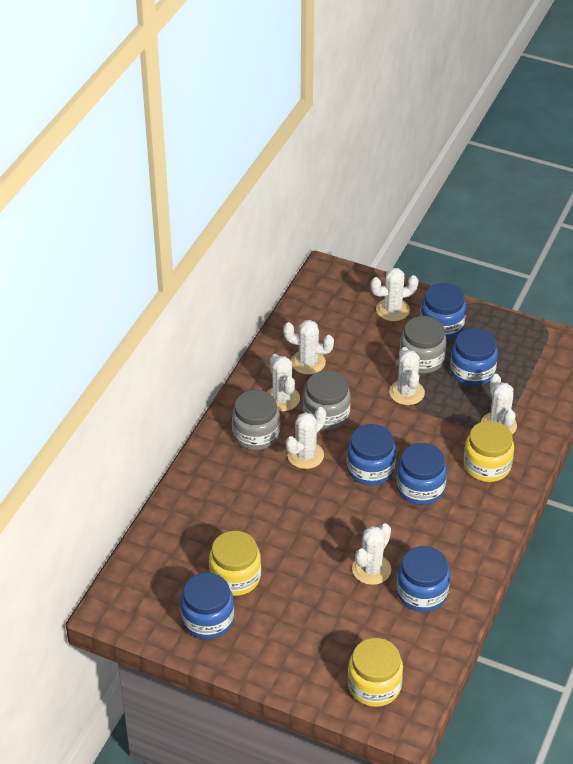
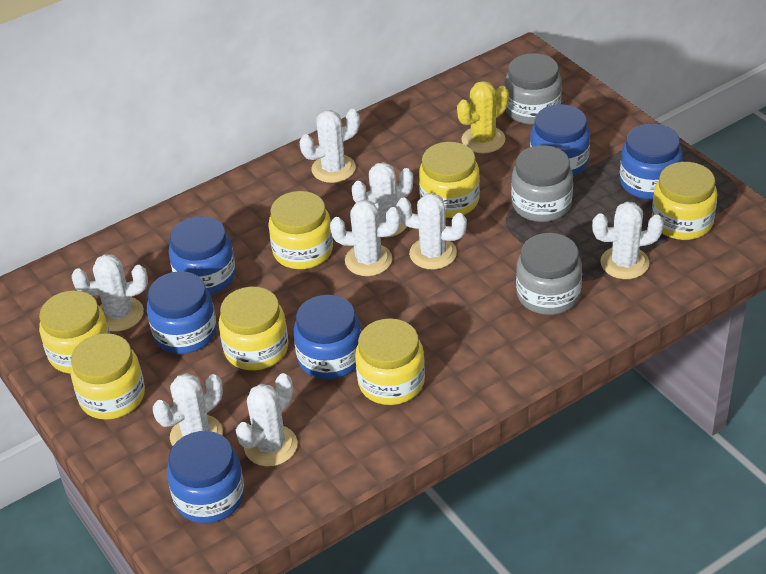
white cactus: 7 -> 8
yellow cactus: 0 -> 1
yellow jar: 3 -> 7

